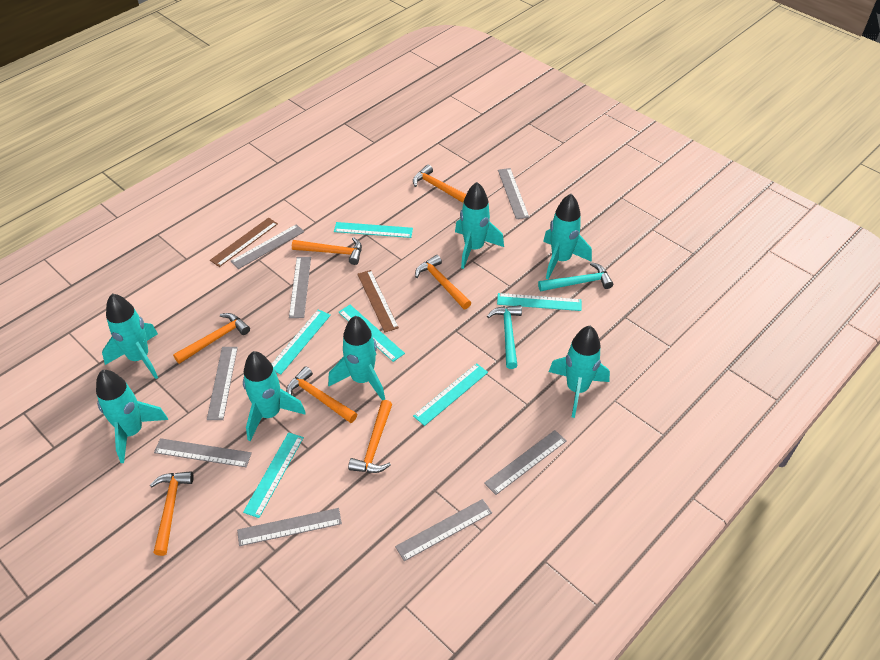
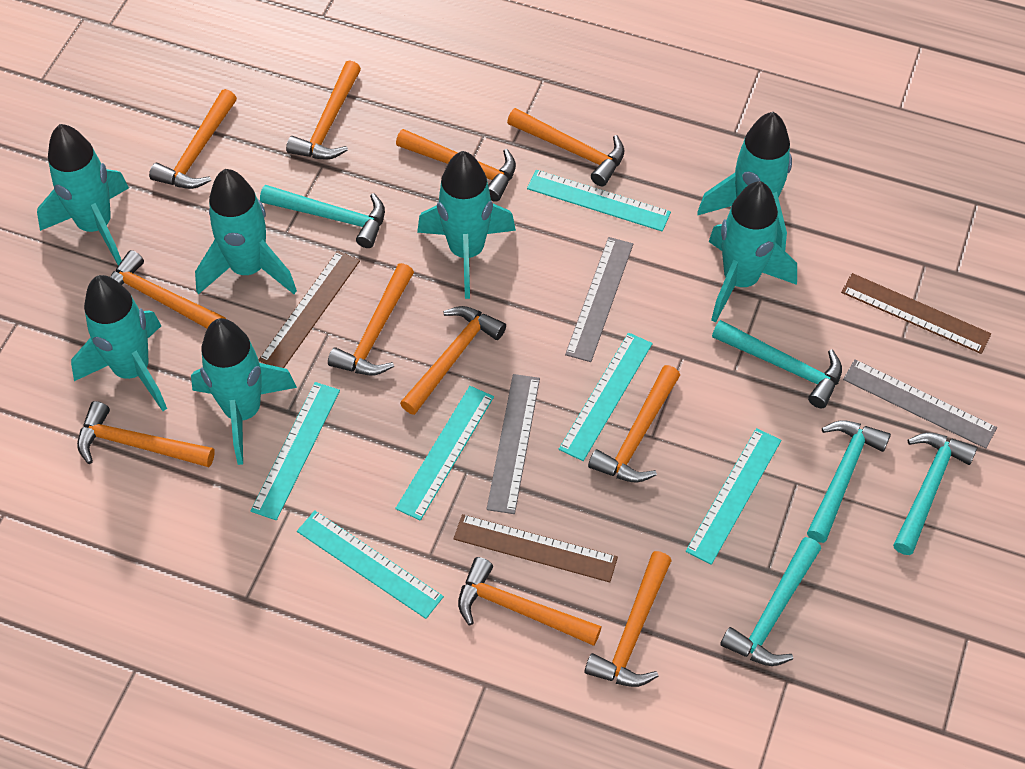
brown ruler: 2 -> 3
grey ruler: 8 -> 3
orange hammer: 7 -> 11
turquoise hammer: 2 -> 5

